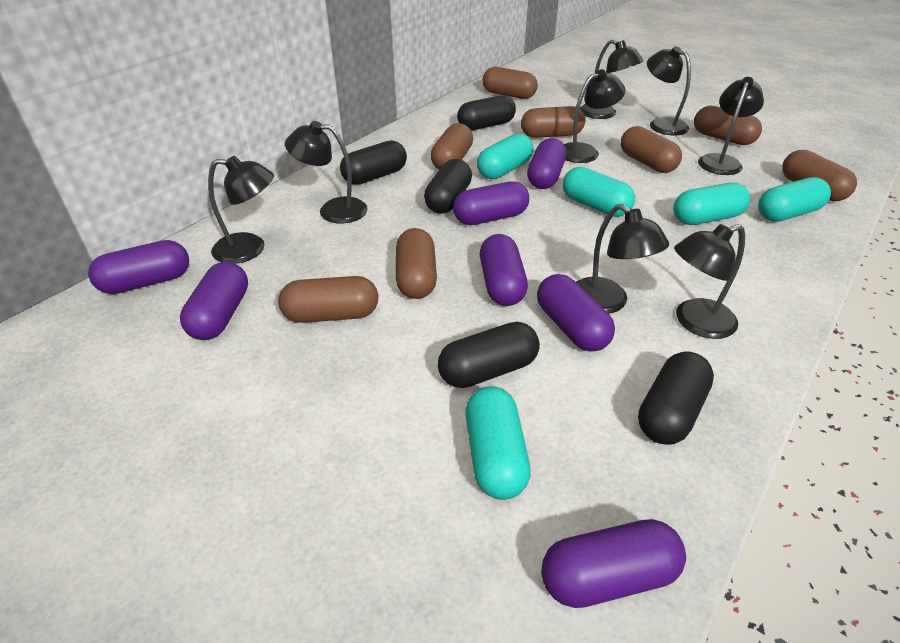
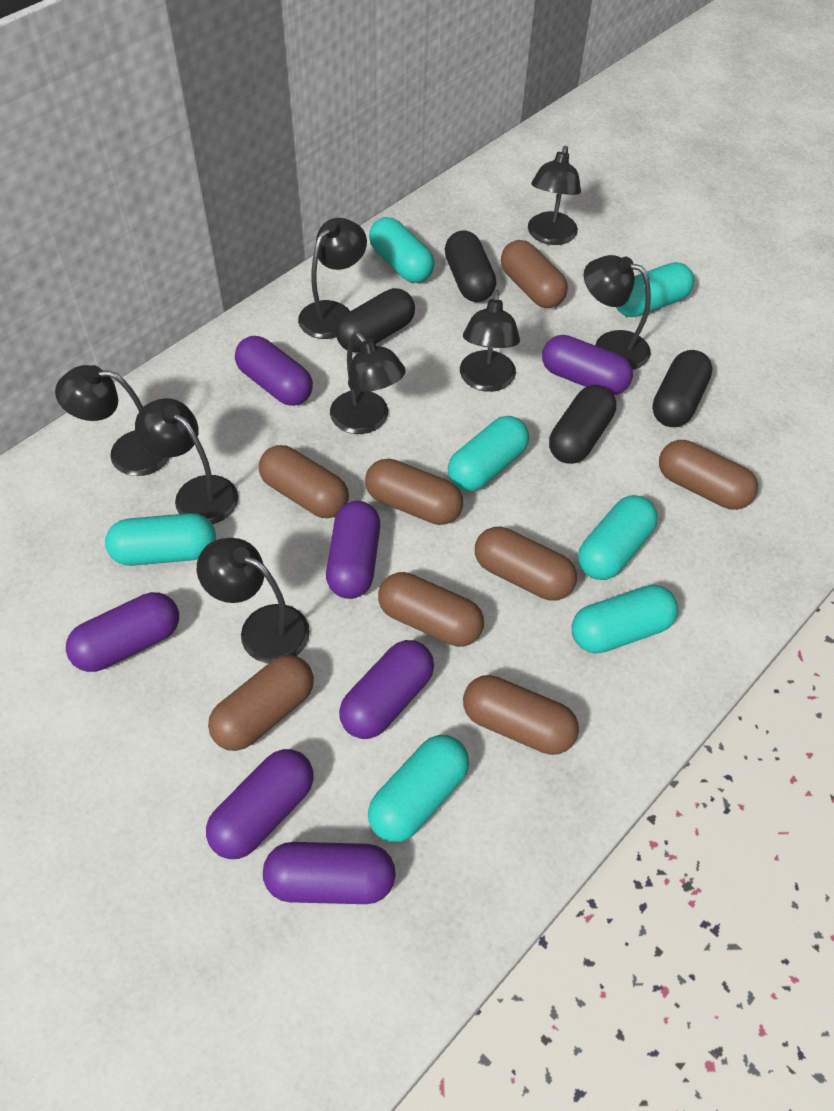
black capsule: 5 -> 4
turquoise capsule: 5 -> 7

